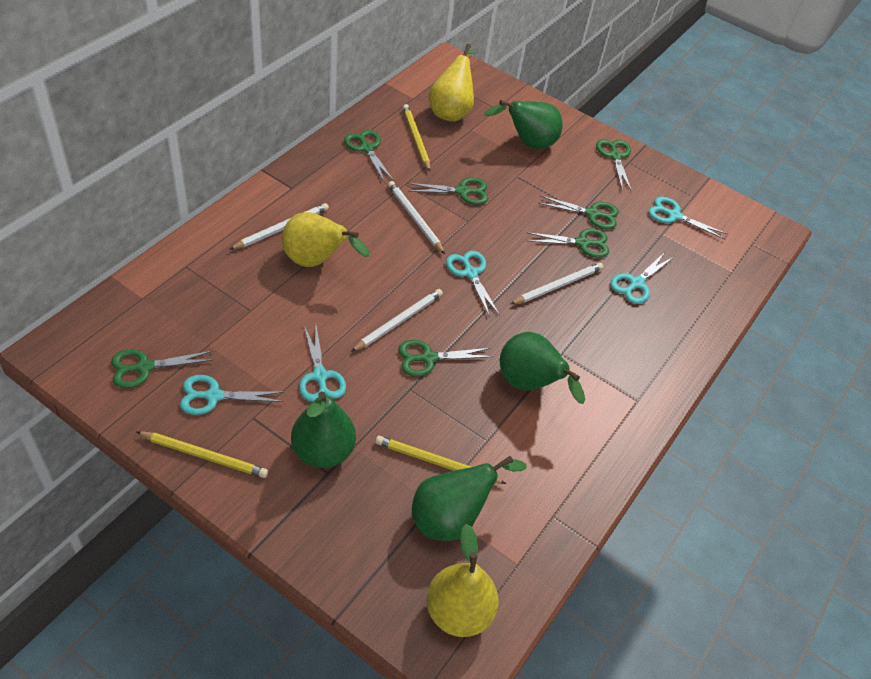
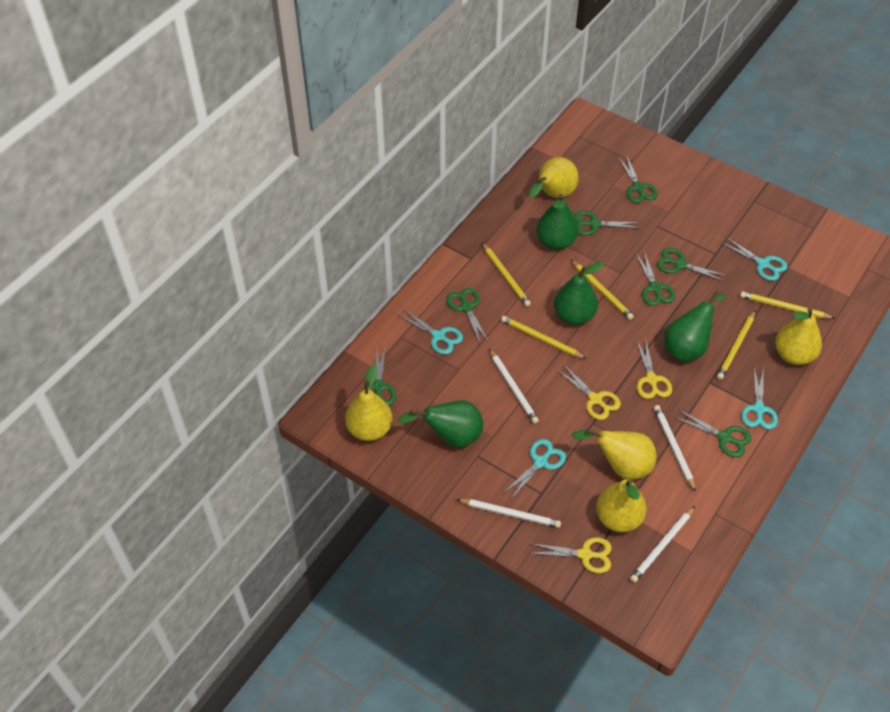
turquoise scissors: 5 -> 4
yellow pear: 3 -> 5
yellow pencil: 3 -> 5
yellow scissors: 0 -> 3

